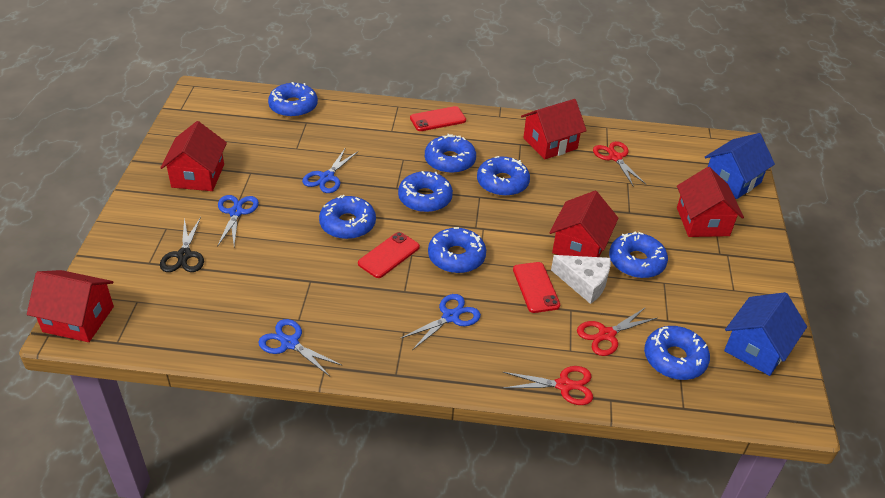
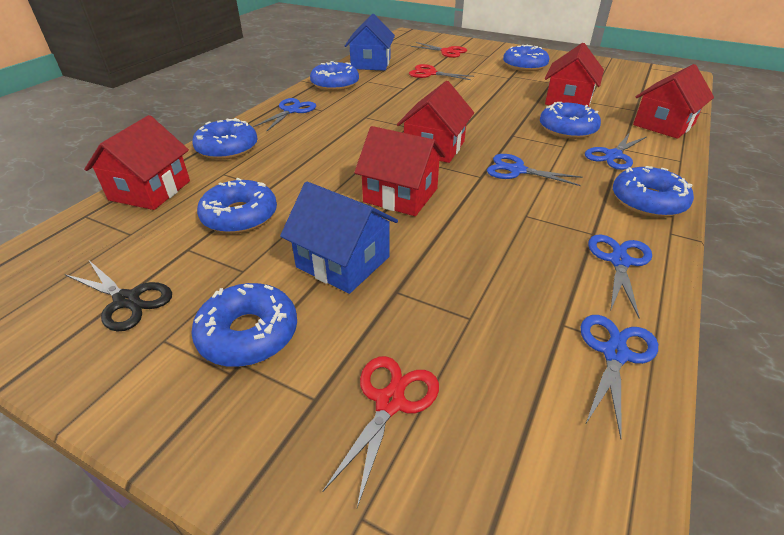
blue donut: 8 -> 7
blue scissors: 4 -> 5
red phone: 3 -> 0
white cheese: 1 -> 0

